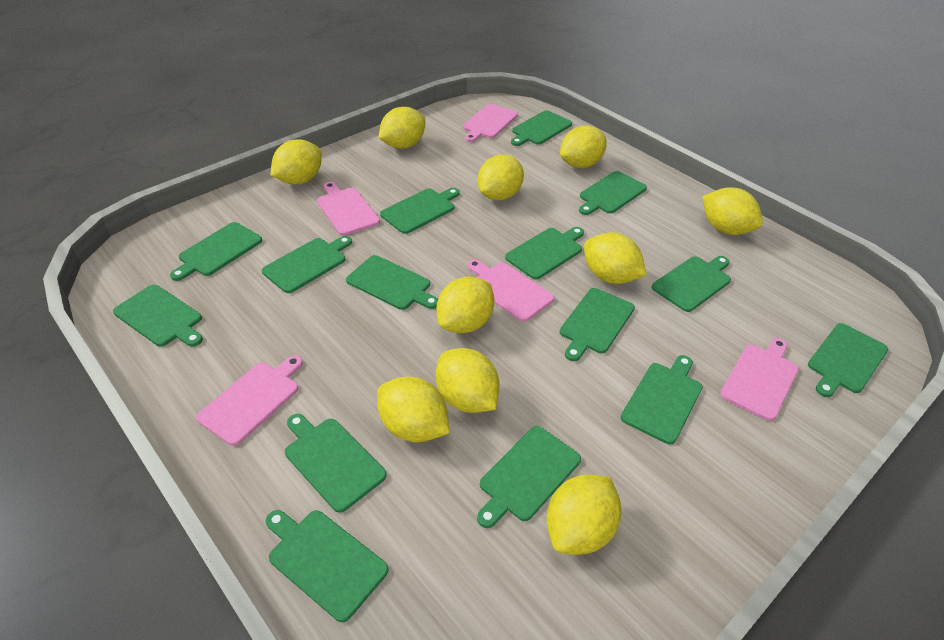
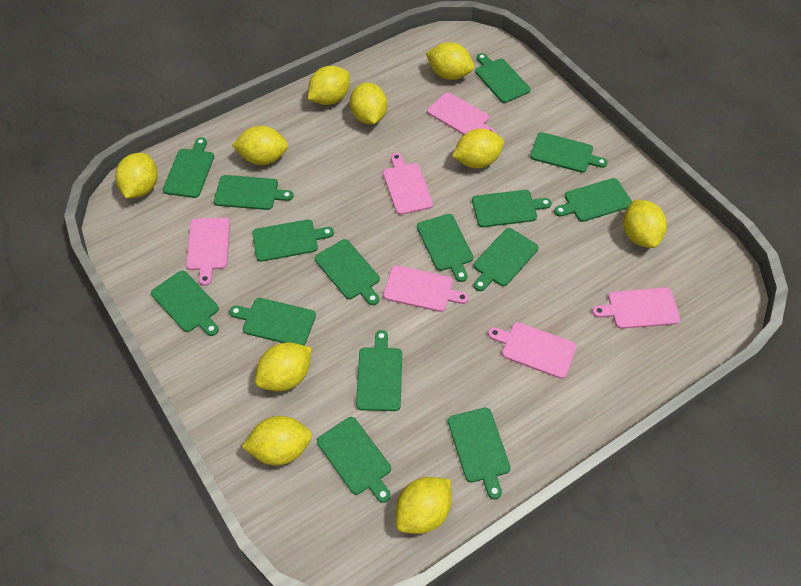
pink cutting board: 5 -> 6

